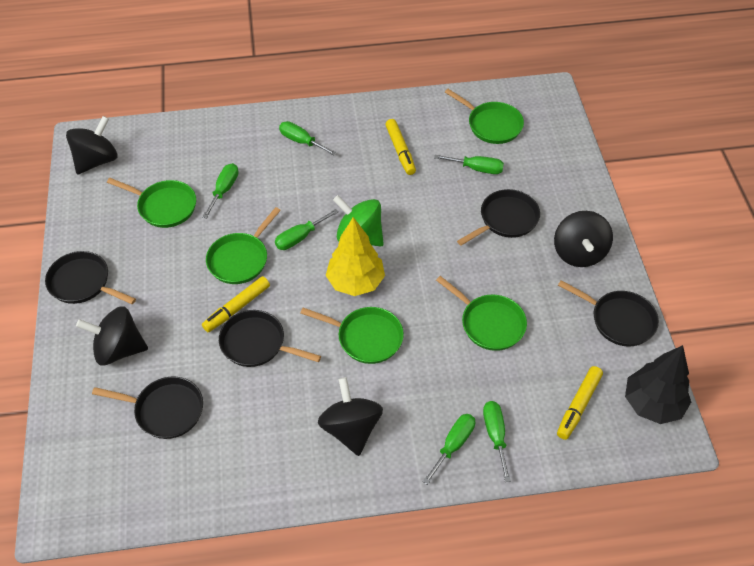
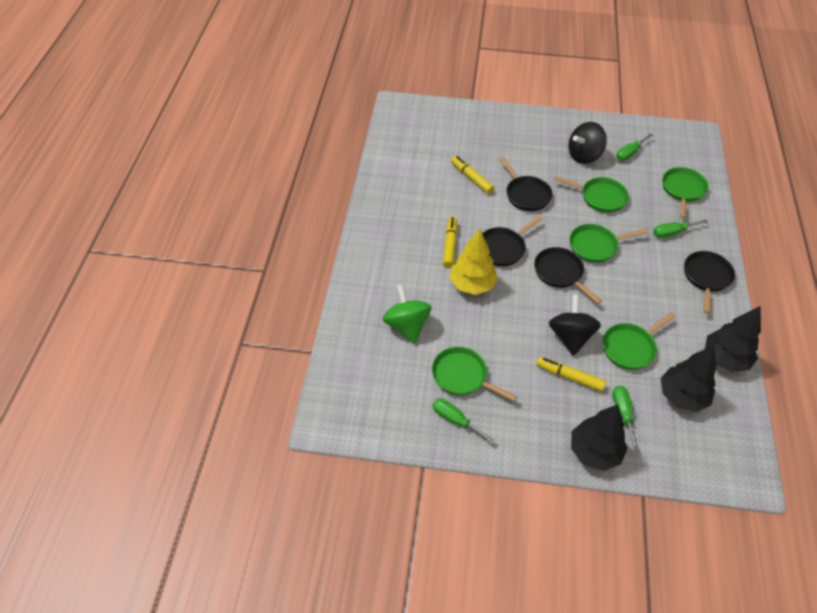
black pan: 5 -> 4
black spinning top: 4 -> 2
black tree: 1 -> 3
green screwdriver: 6 -> 4

